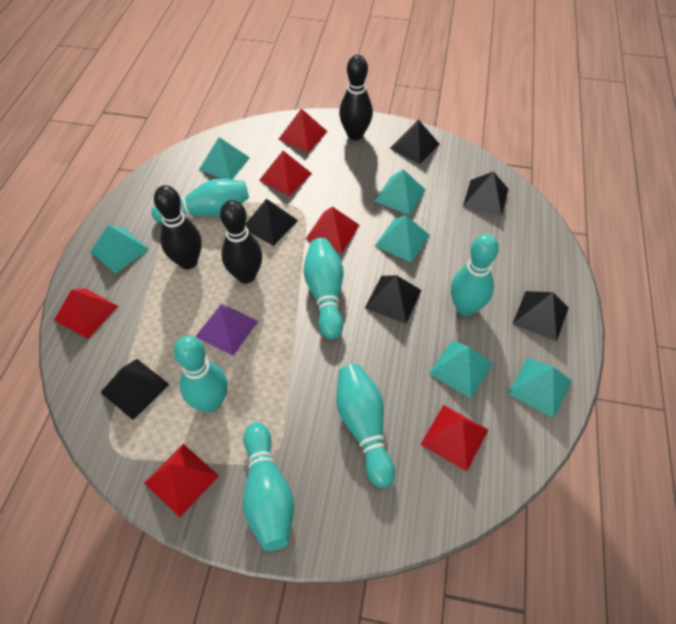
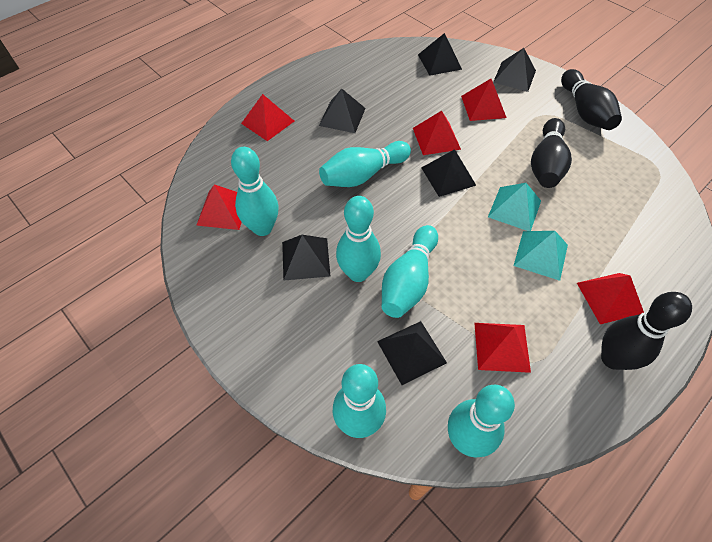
purple pyramid: 1 -> 0
turquoise pyramid: 6 -> 2

